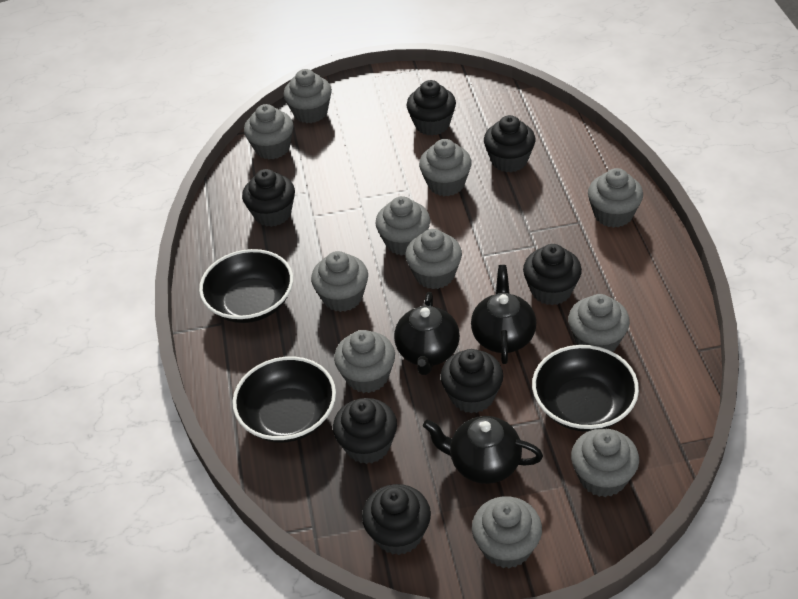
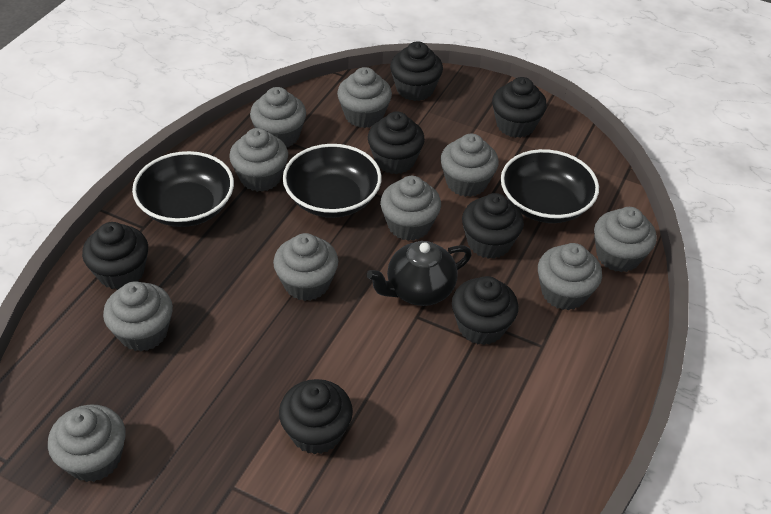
black teapot: 3 -> 1
grey cupcake: 11 -> 10

